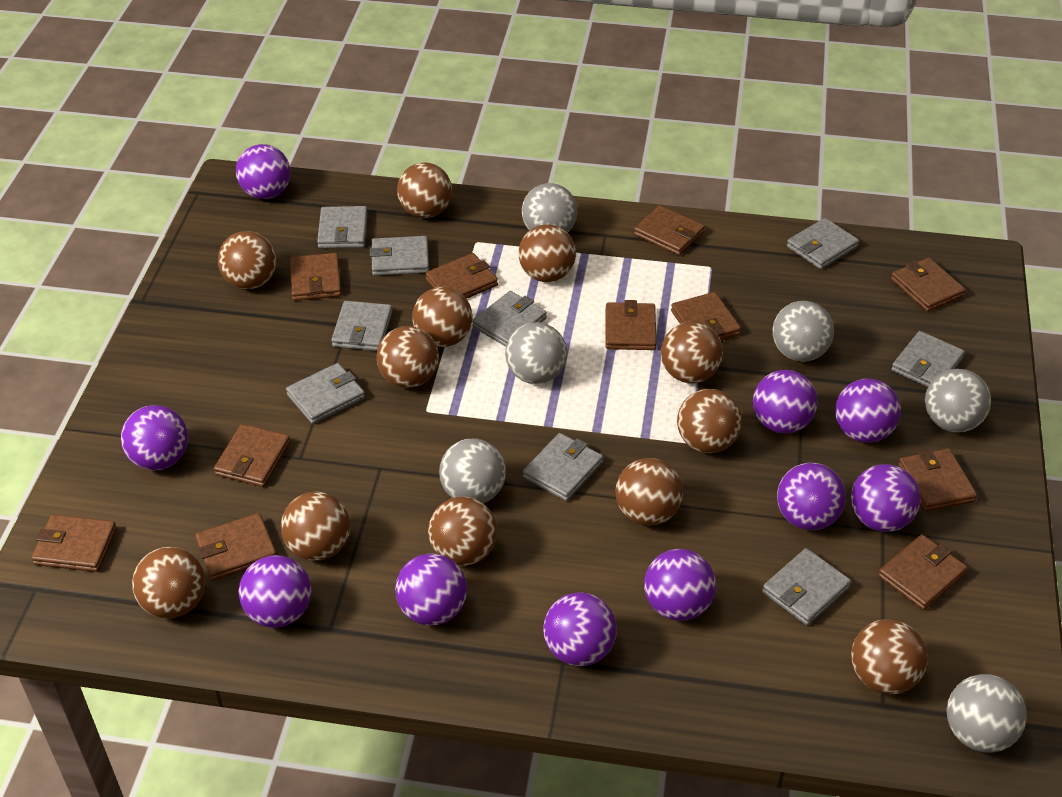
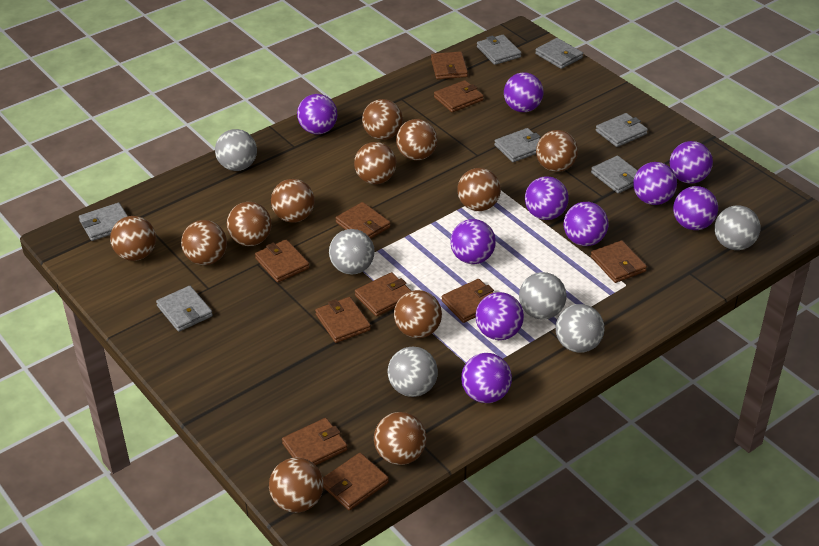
brown wallet: 11 -> 10
grey wallet: 9 -> 7

